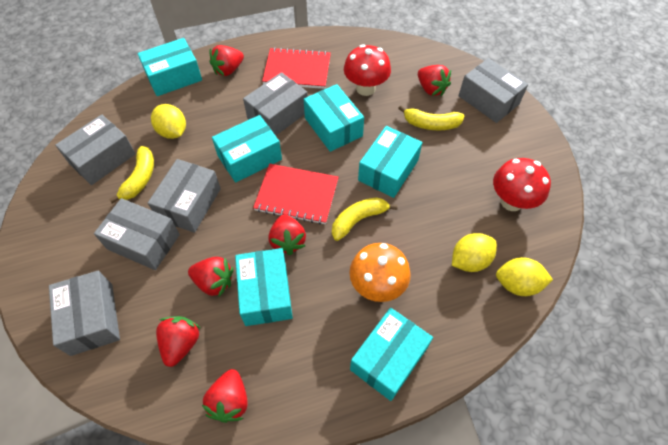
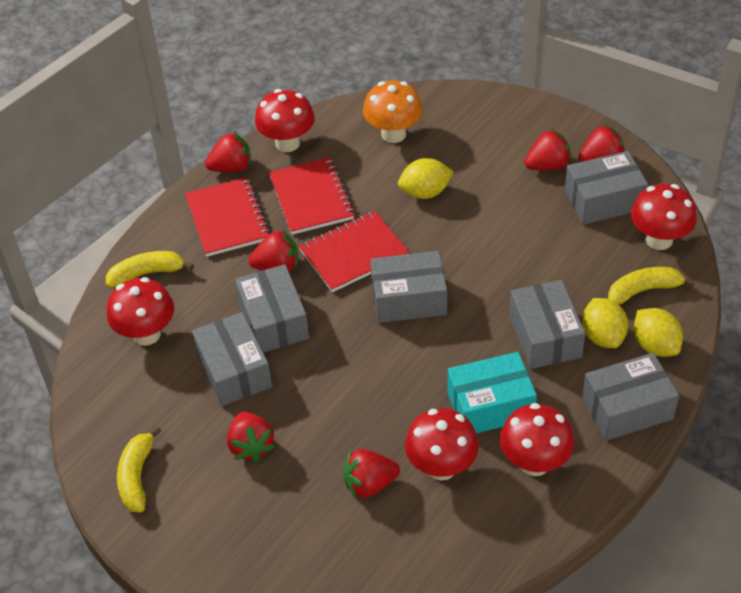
red mushroom: 2 -> 5
red notebook: 2 -> 3
turquoise box: 6 -> 1

